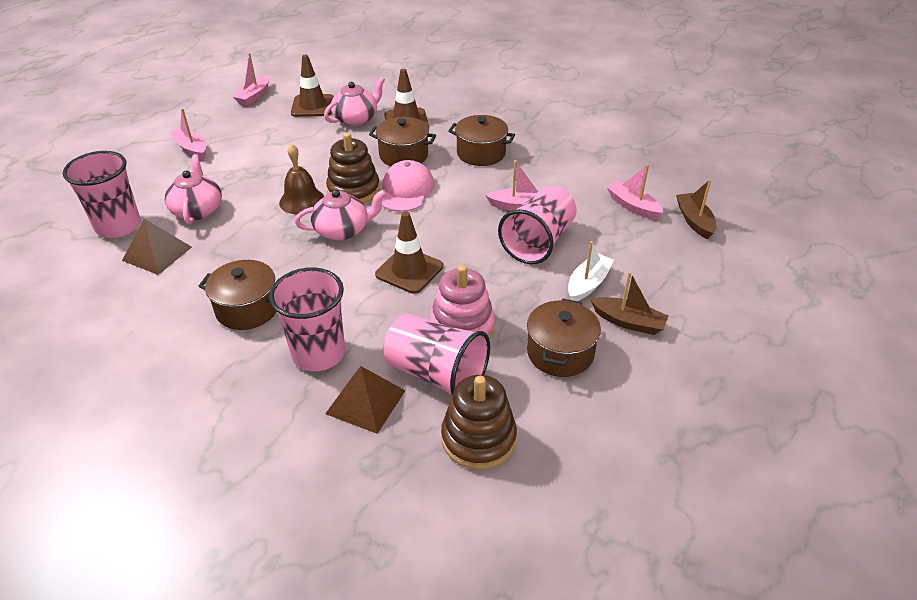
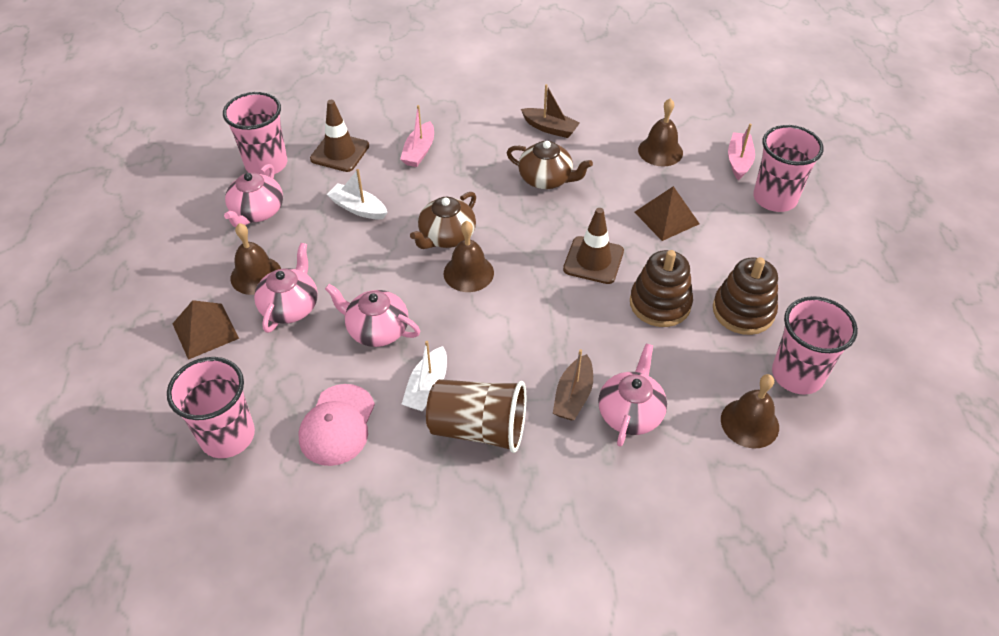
brown bell: 1 -> 4
brown cup: 0 -> 1
brown pot: 4 -> 0
brown teapot: 0 -> 2
brown traffic cone: 3 -> 2
pink boat: 4 -> 2
pink stacking toy: 1 -> 0
pink teapot: 3 -> 4
white boat: 1 -> 2

